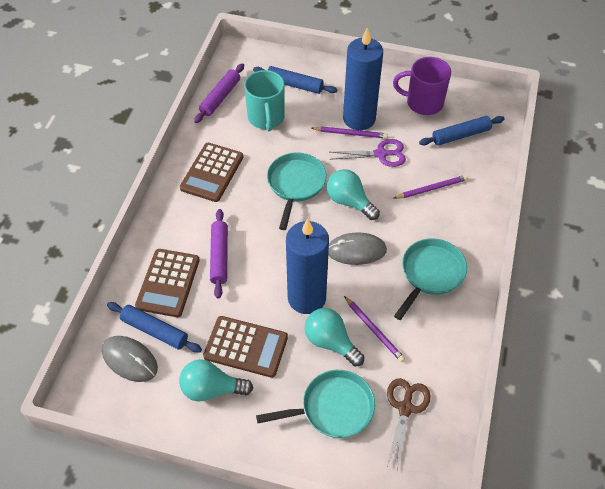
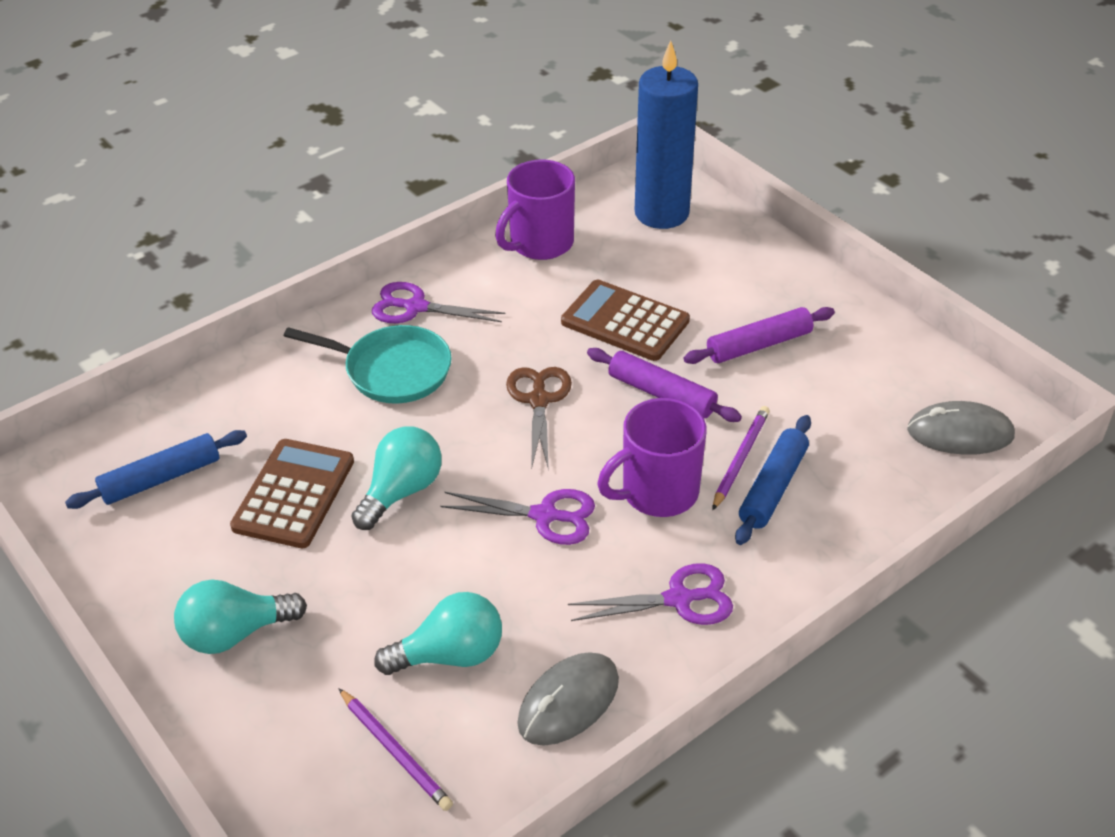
blue candle: 2 -> 1
blue rolling pin: 3 -> 2
brown calculator: 3 -> 2
purple mug: 1 -> 2
purple pencil: 3 -> 2
purple scissors: 1 -> 3
turquoise mug: 1 -> 0
turquoise pan: 3 -> 1

